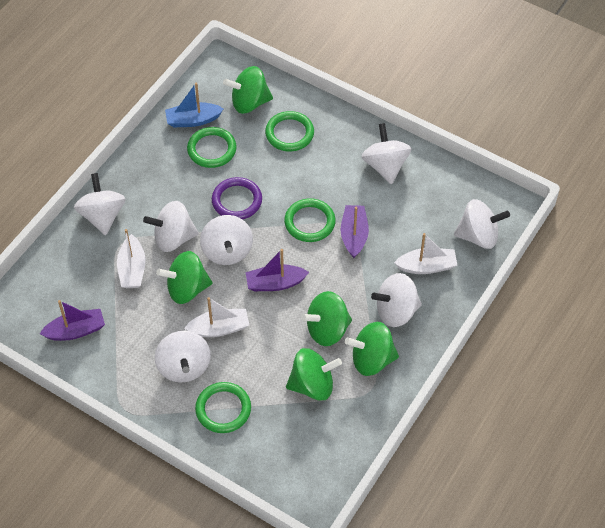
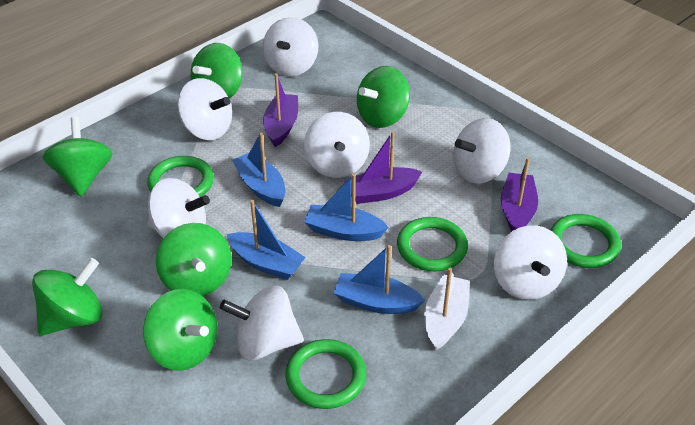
blue boat: 1 -> 4
green spinning top: 5 -> 6
purple ring: 1 -> 0
white boat: 3 -> 1

